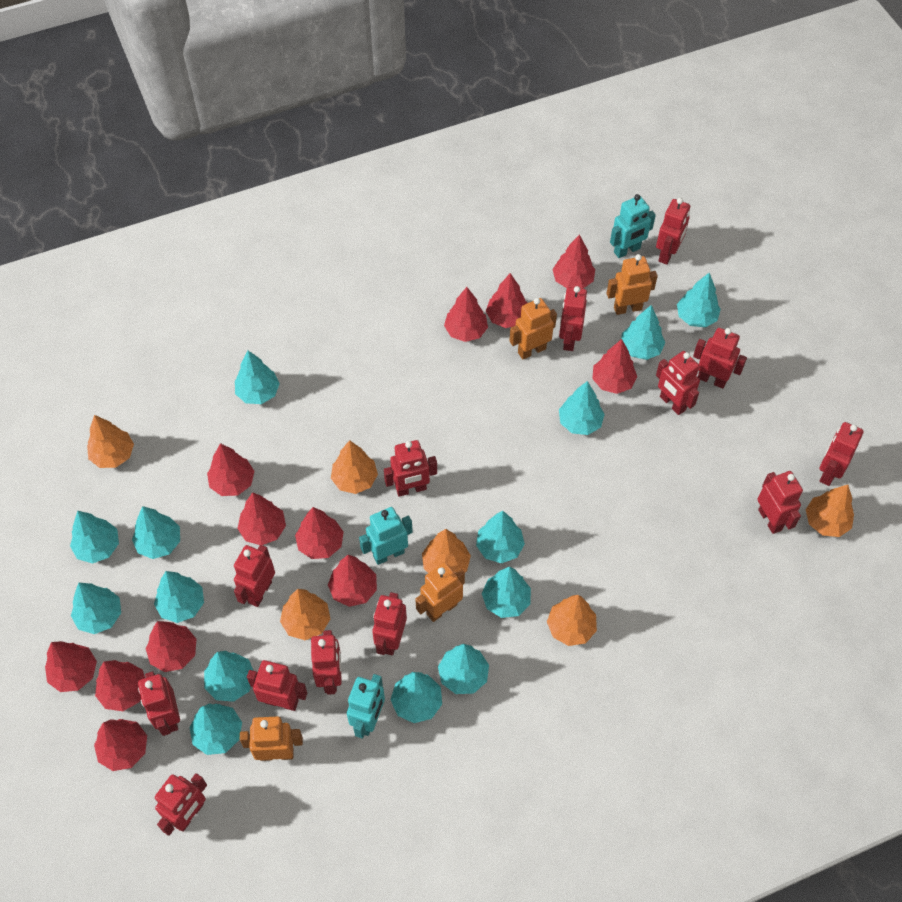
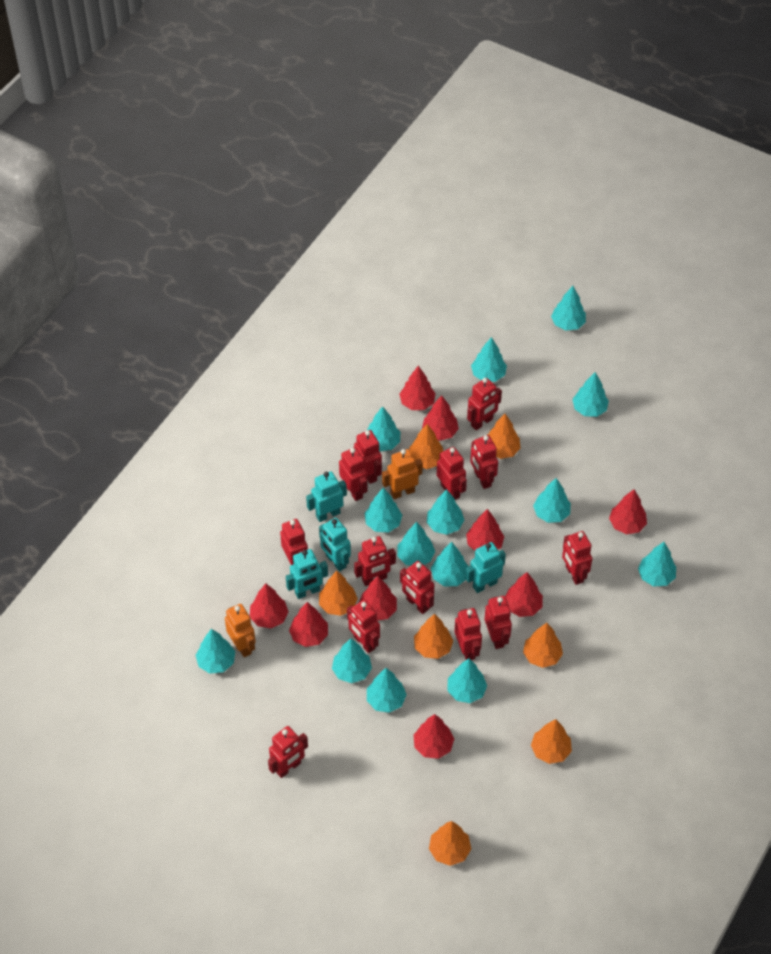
orange robot: 4 -> 2
orange tree: 6 -> 7
red tree: 12 -> 9
turquoise robot: 3 -> 4

